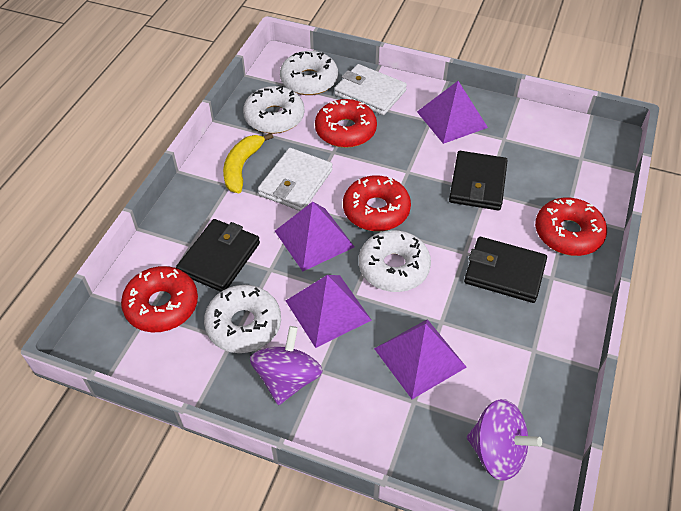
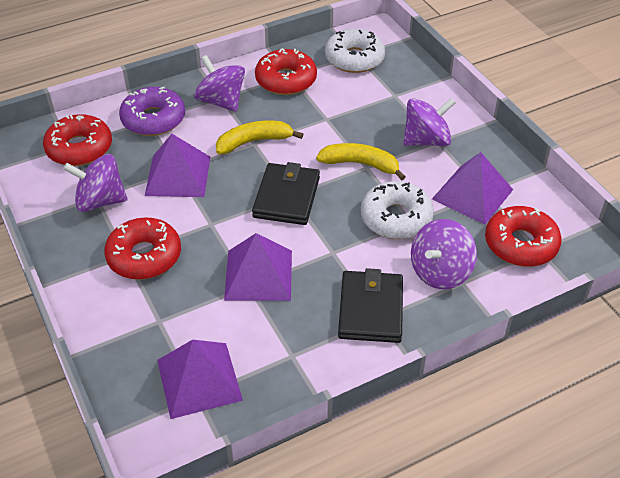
black wallet: 3 -> 2
purple donut: 0 -> 1
purple spinning top: 2 -> 4
white donut: 4 -> 2
white wallet: 2 -> 0
yellow banana: 1 -> 2

